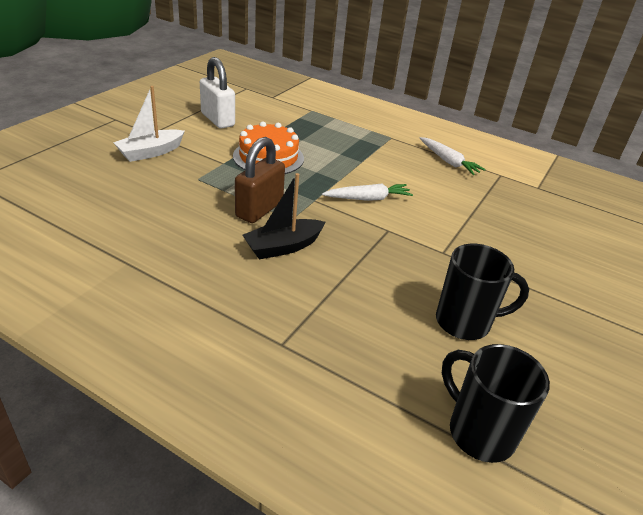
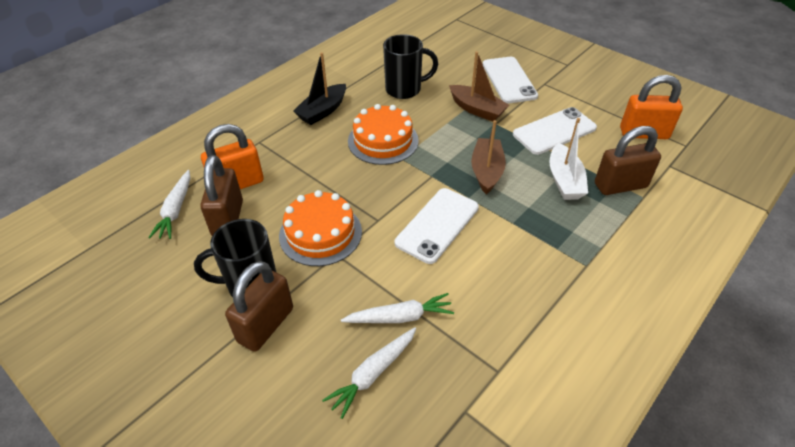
brown boat: 0 -> 2
brown padlock: 1 -> 3
orange cake: 1 -> 2
orange padlock: 0 -> 2
white carrot: 2 -> 3
white padlock: 1 -> 0
white phone: 0 -> 3

